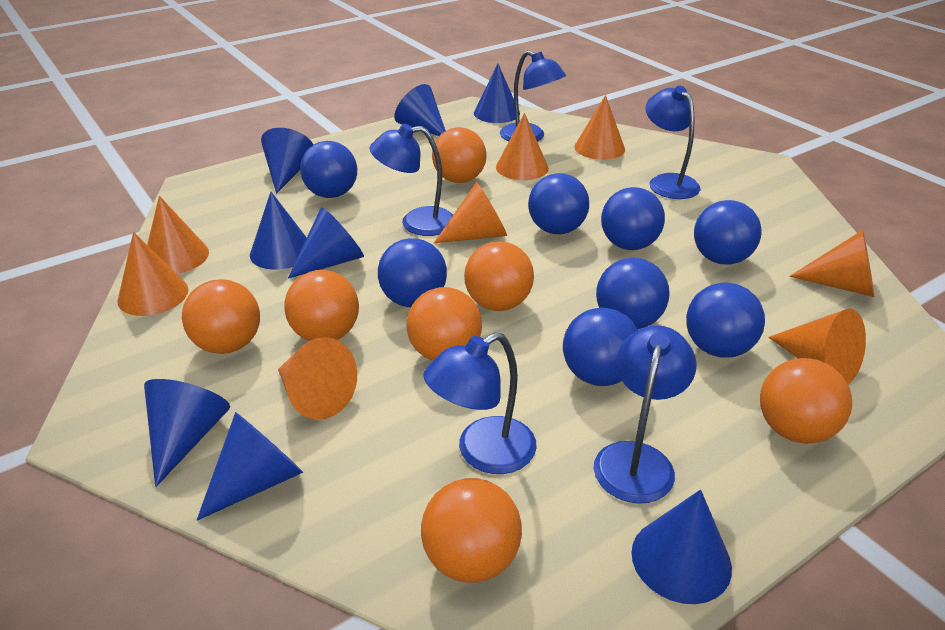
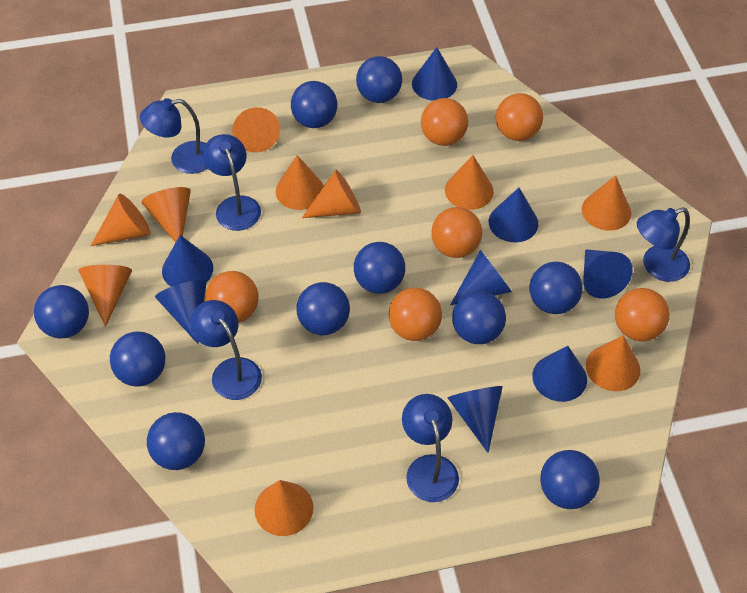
blue ball: 8 -> 10
orange ball: 7 -> 6
orange cone: 8 -> 10

